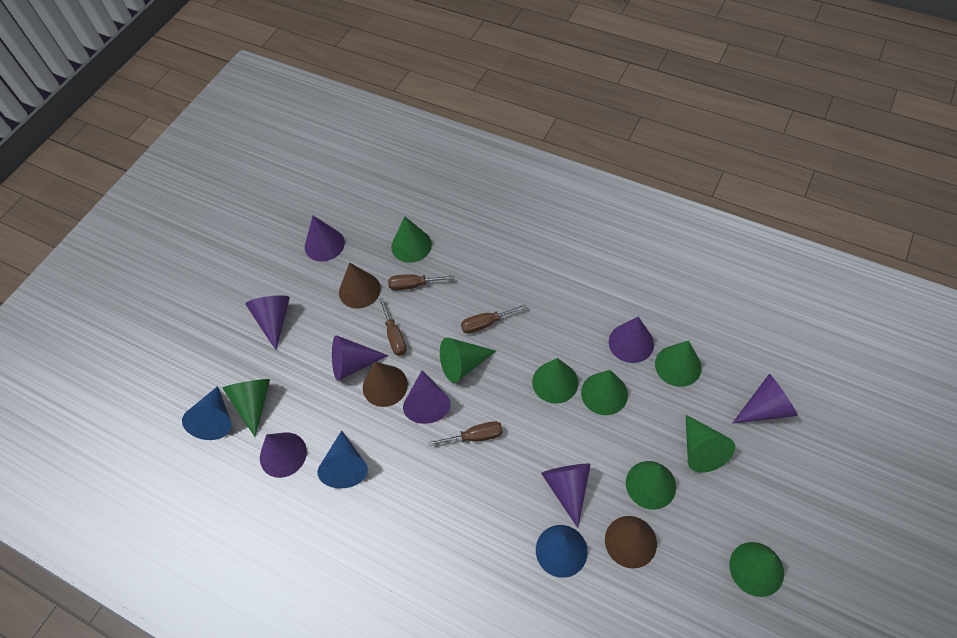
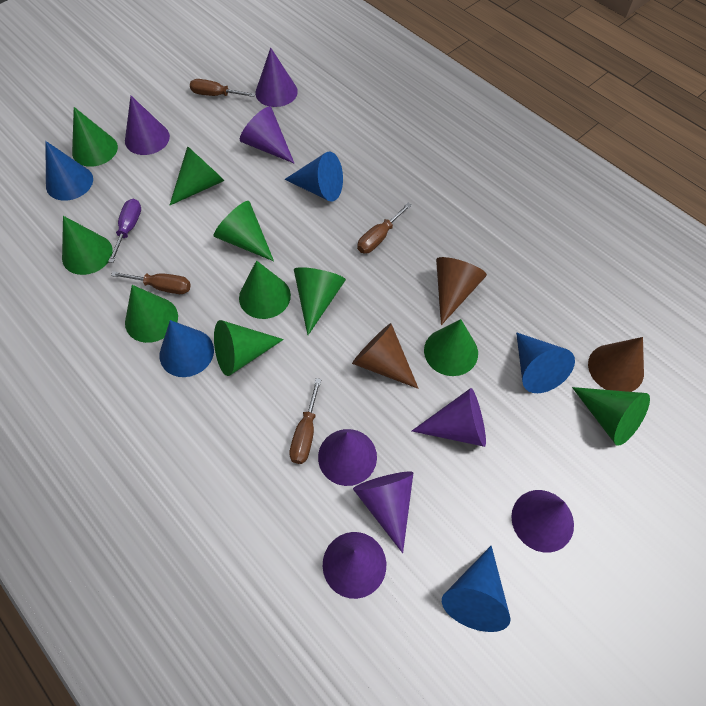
blue cone: 3 -> 5
green cone: 9 -> 10
purple screwdriver: 0 -> 1

